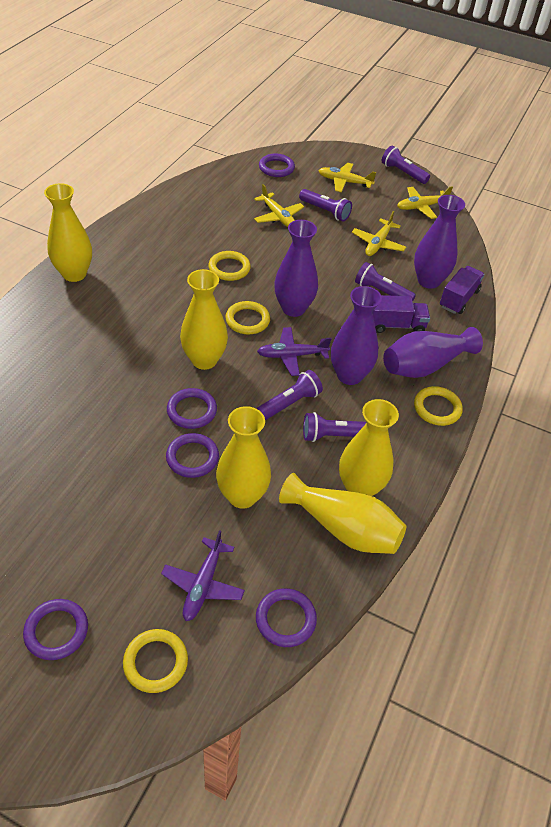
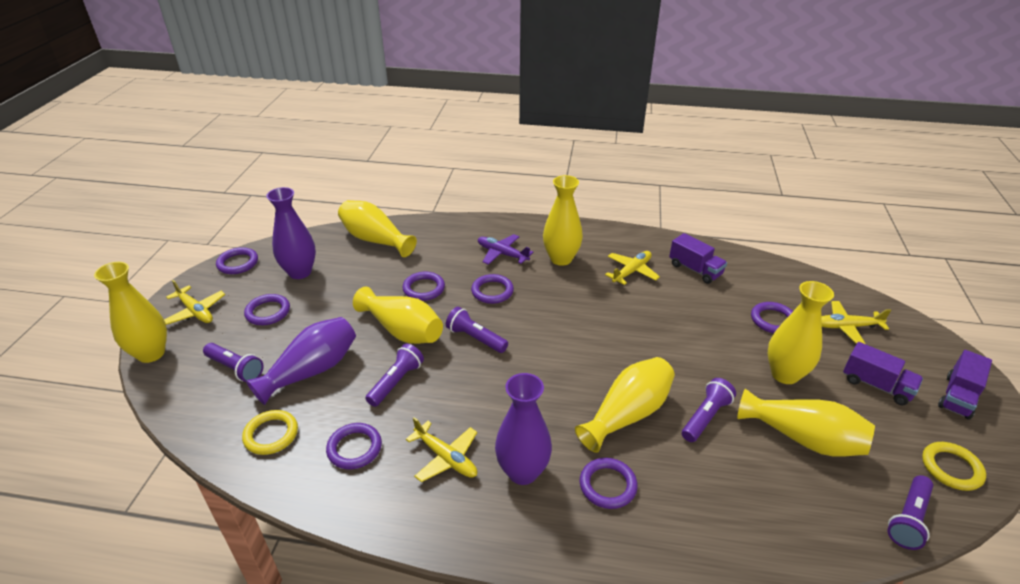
purple plane: 2 -> 1
purple ring: 5 -> 7
purple truck: 2 -> 3
purple vase: 4 -> 3
yellow ring: 4 -> 2
yellow vase: 5 -> 7

